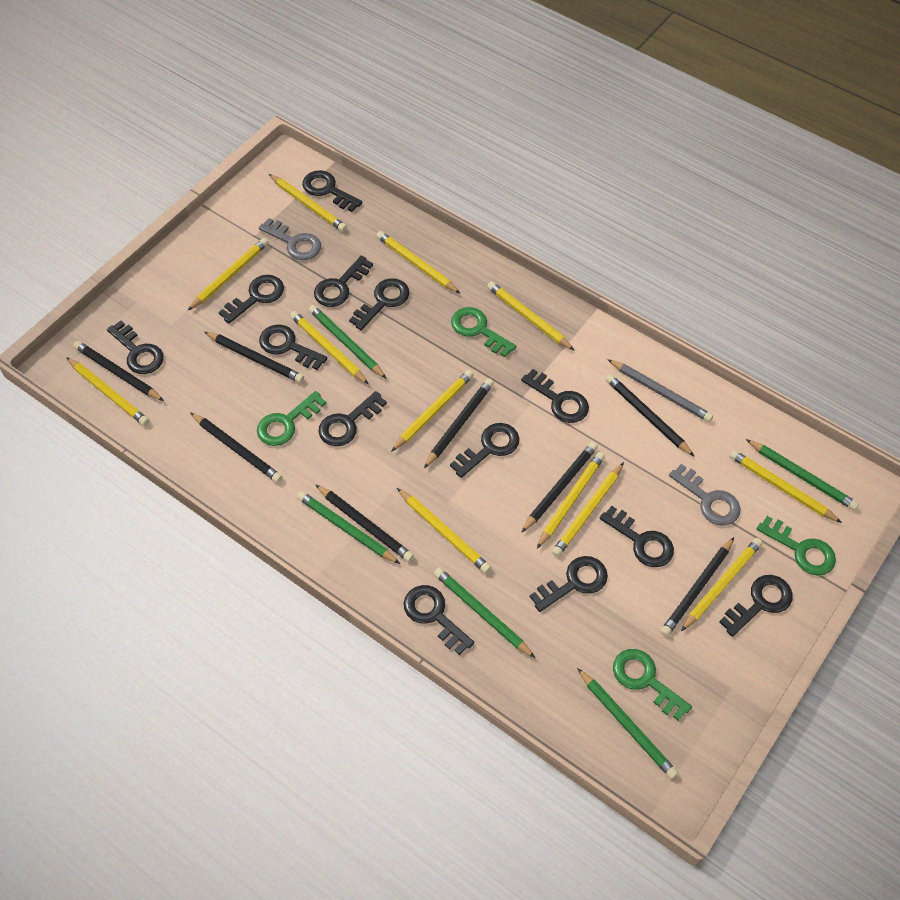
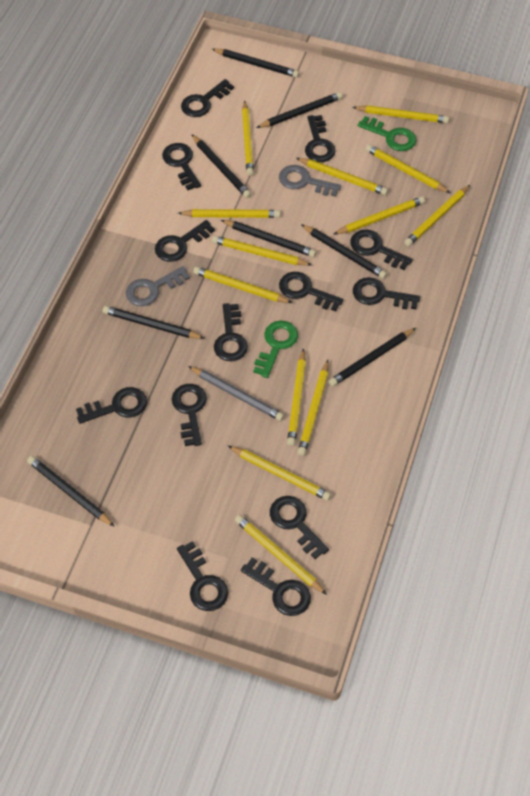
green key: 4 -> 2
green pencil: 5 -> 0
yellow pencil: 12 -> 13

